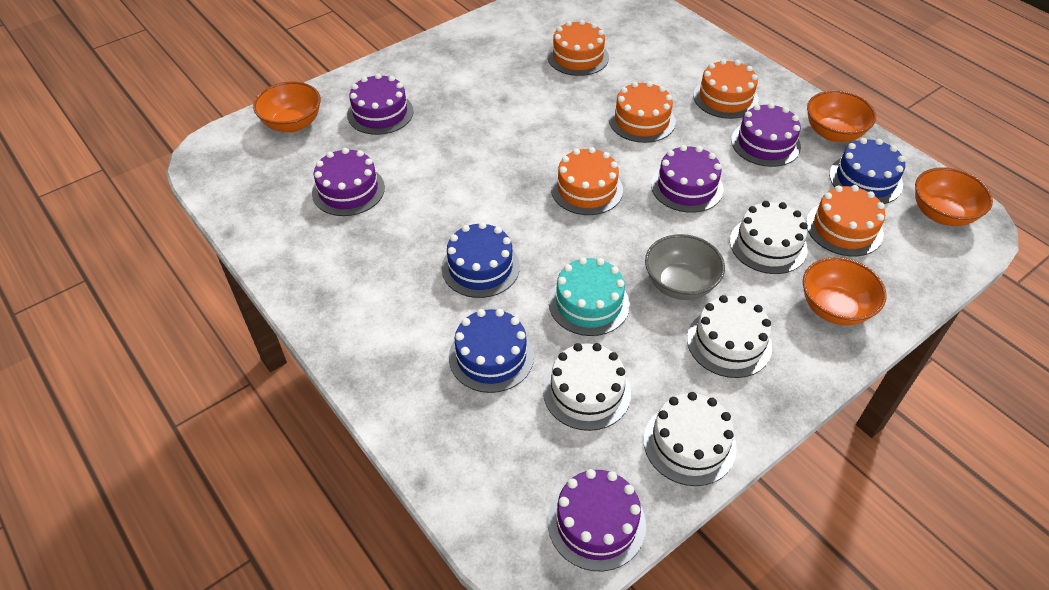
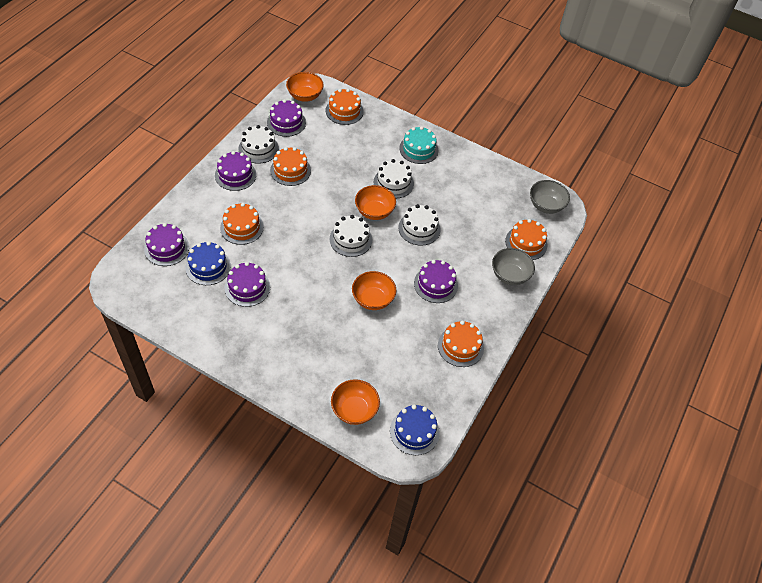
blue cake: 3 -> 2
grey bowl: 1 -> 2

